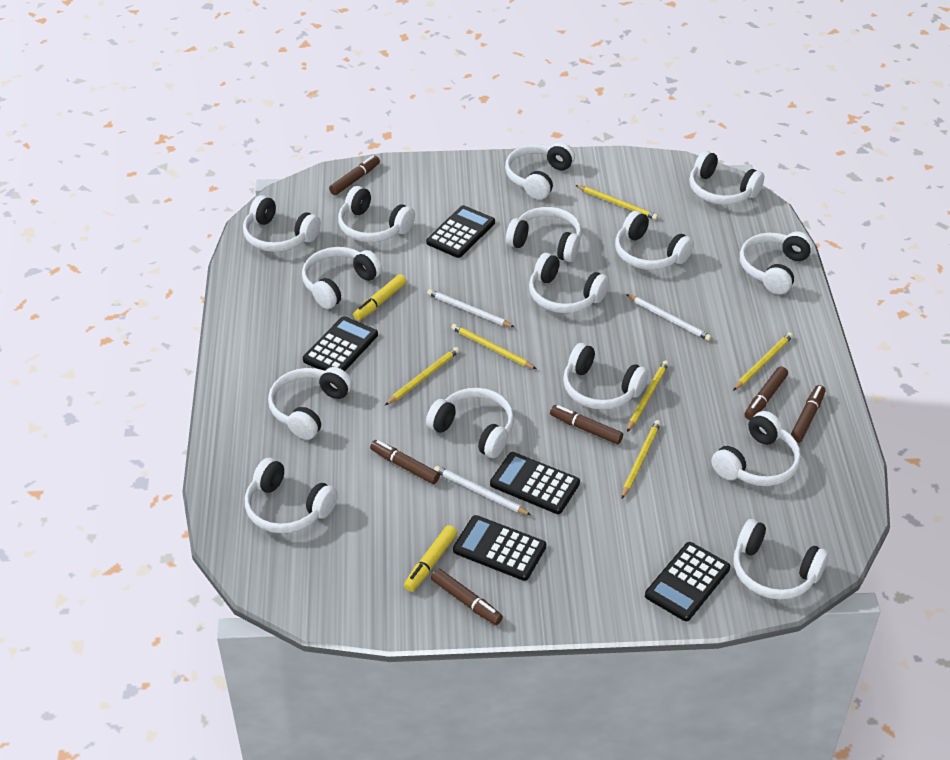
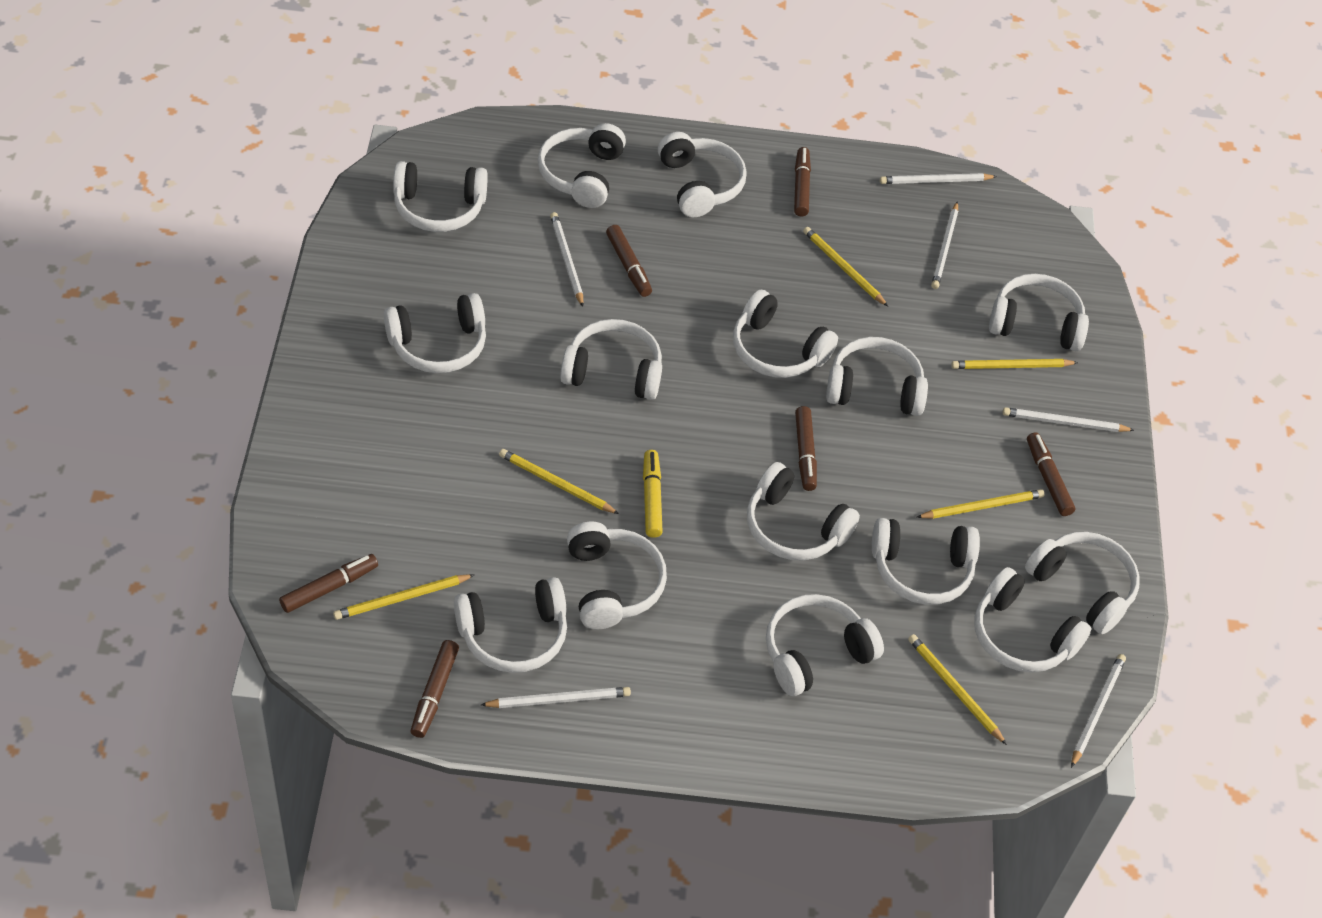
black calculator: 5 -> 0
white pencil: 3 -> 6
yellow marker: 2 -> 1

